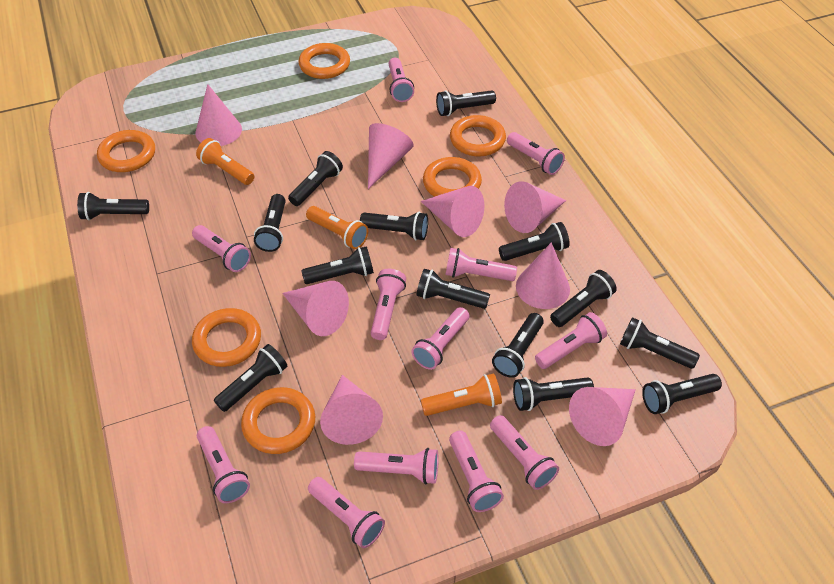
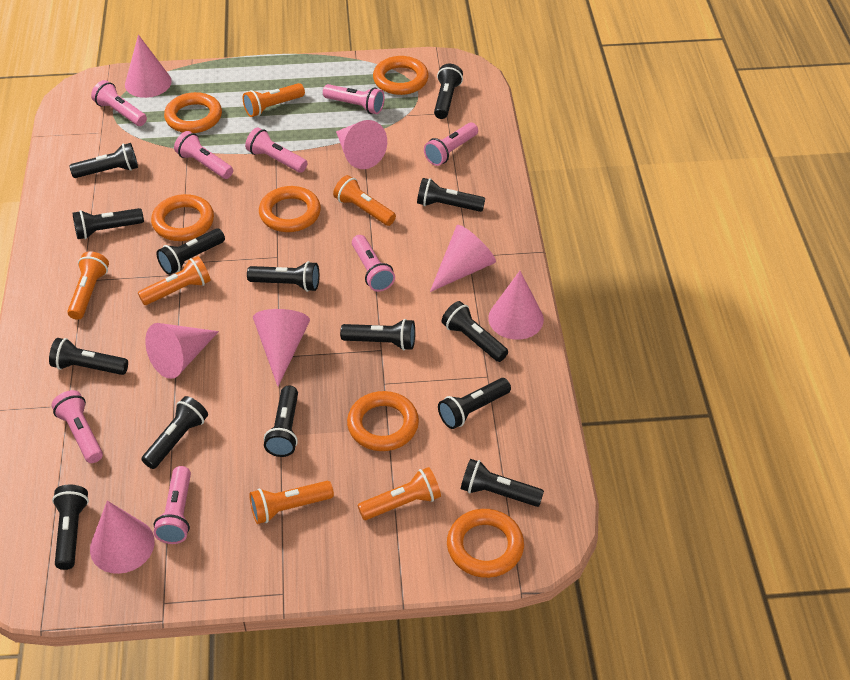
orange flashlight: 3 -> 6
pink cone: 8 -> 7
pink flashlight: 12 -> 8

